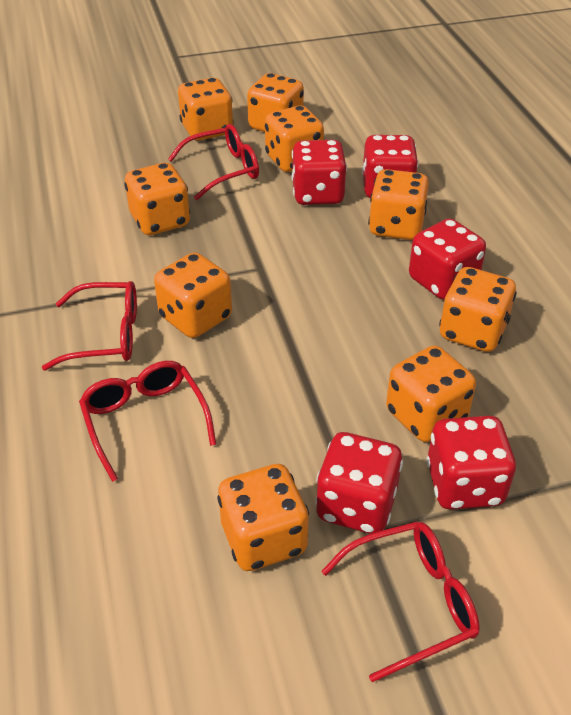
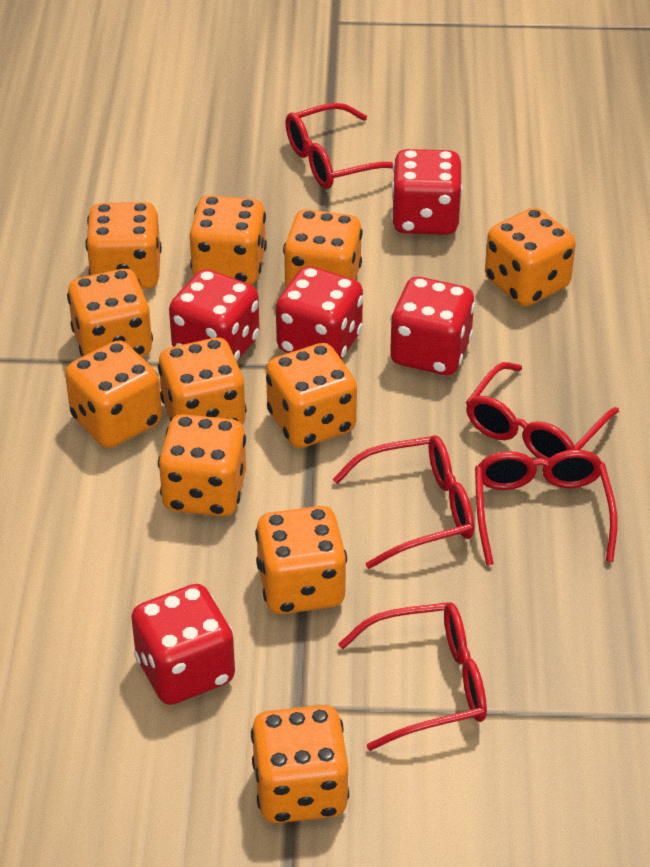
orange dice: 9 -> 11
red glasses: 4 -> 5

